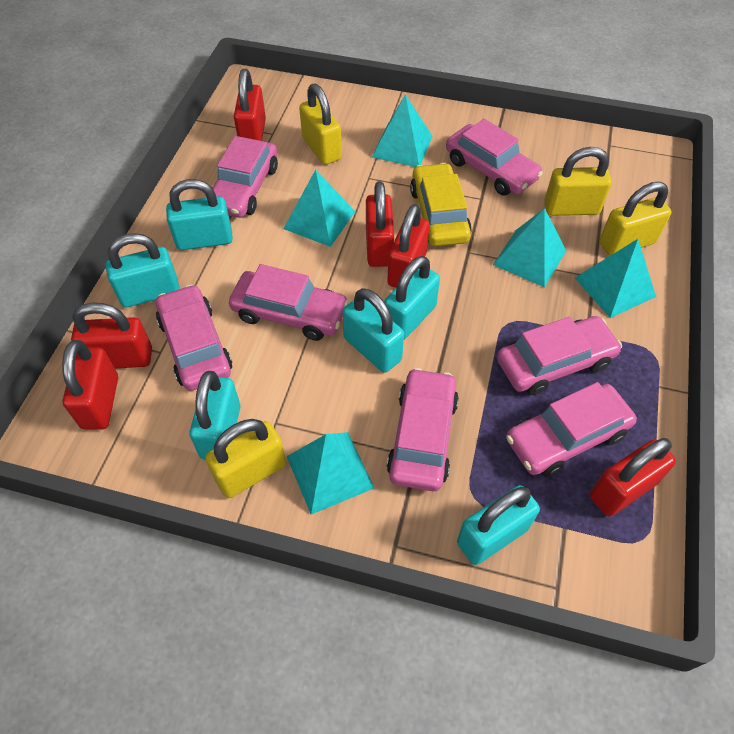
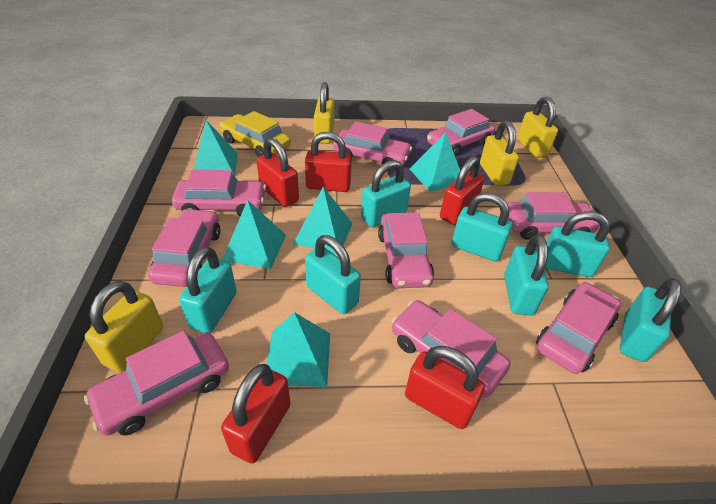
pink car: 7 -> 9
red padlock: 6 -> 5
turquoise padlock: 6 -> 7

